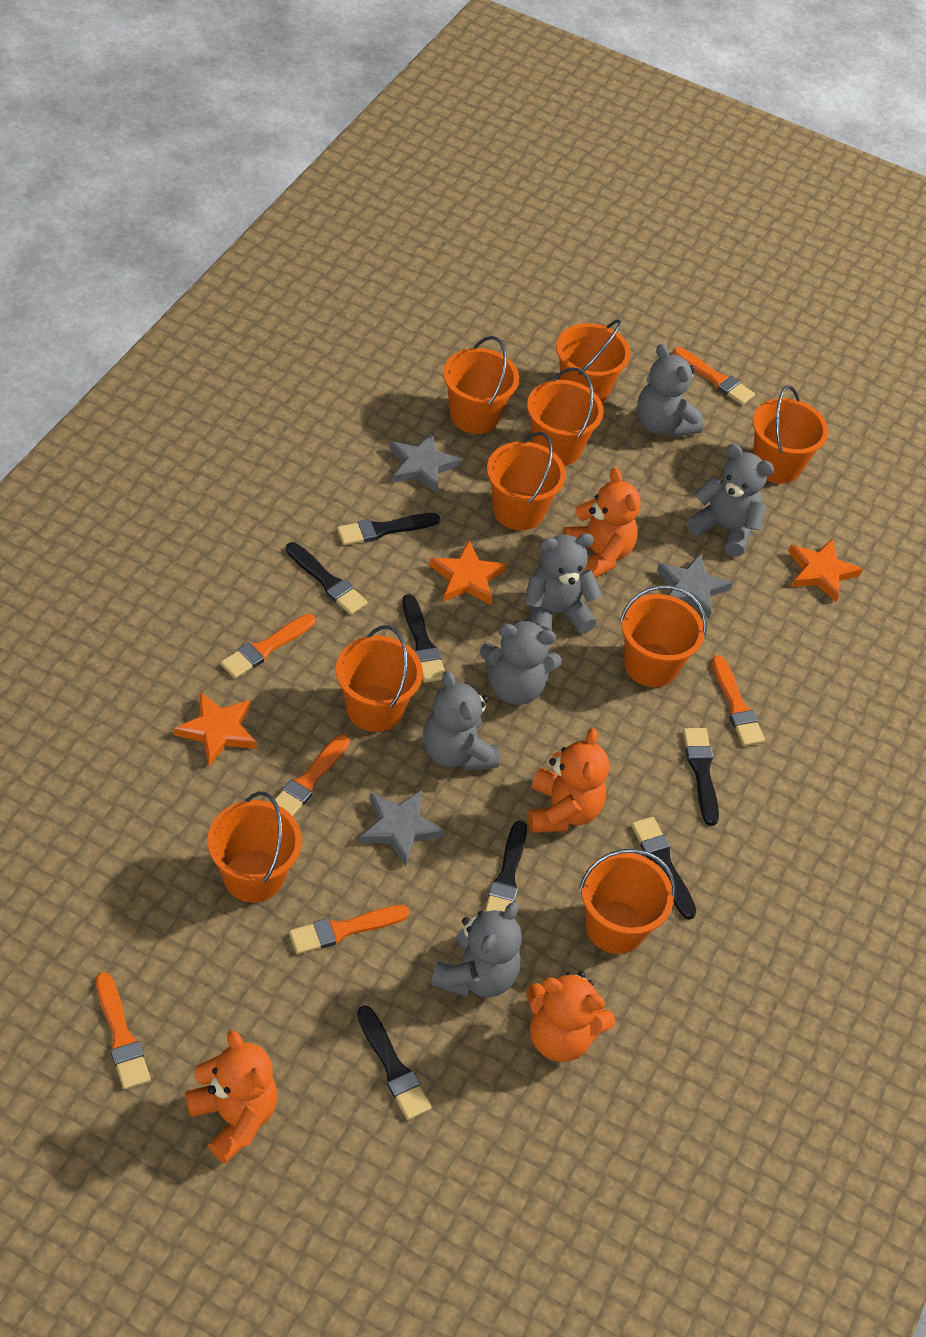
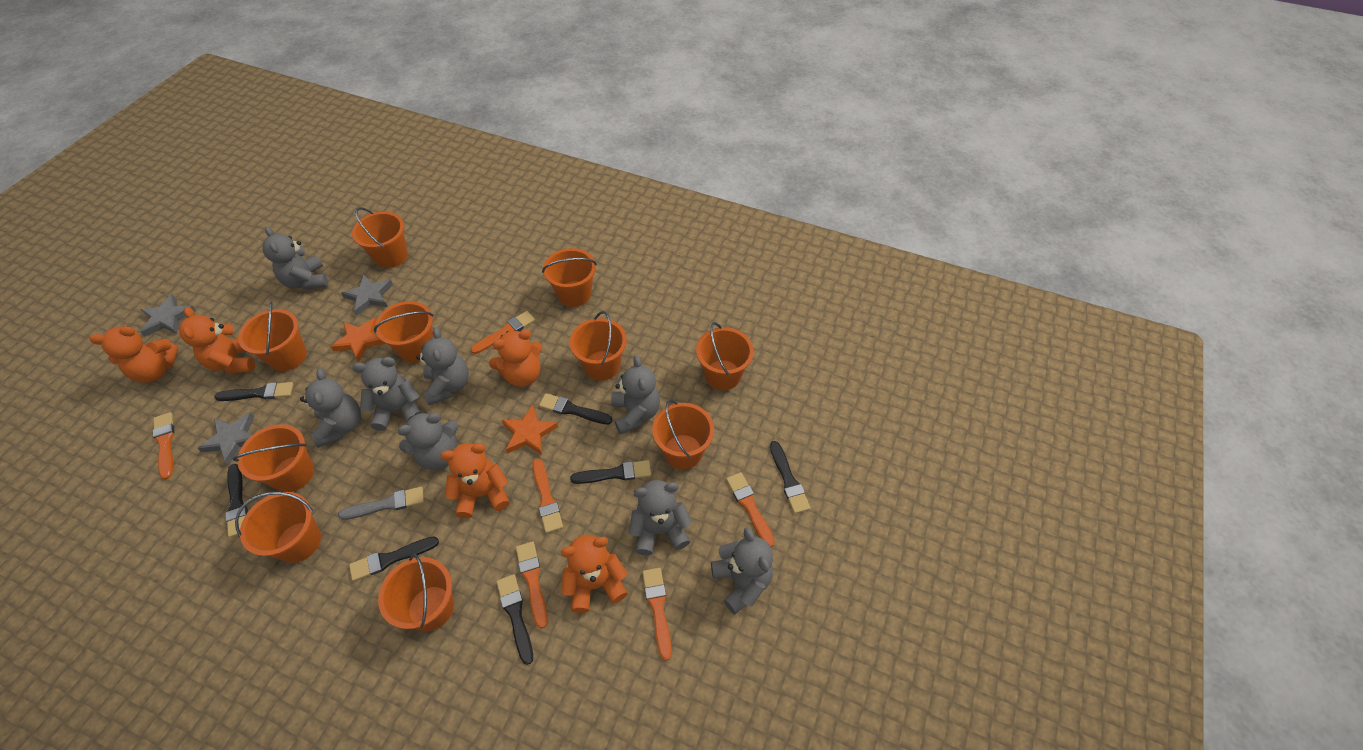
grey brush: 0 -> 1
grey teddy bear: 6 -> 8
orange bucket: 9 -> 10
orange star: 3 -> 2
orange teddy bear: 4 -> 5

